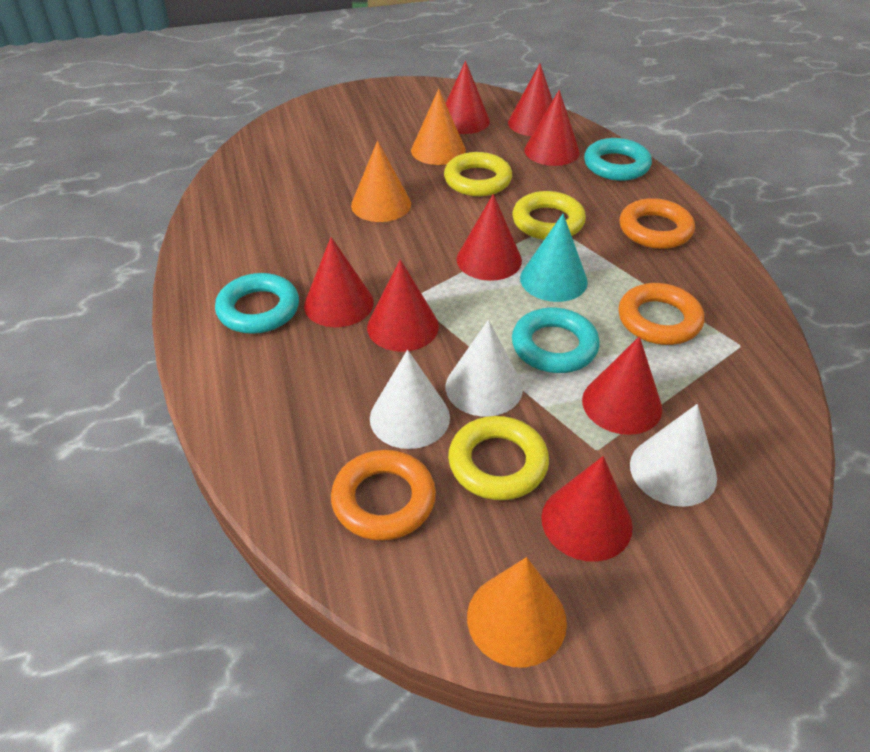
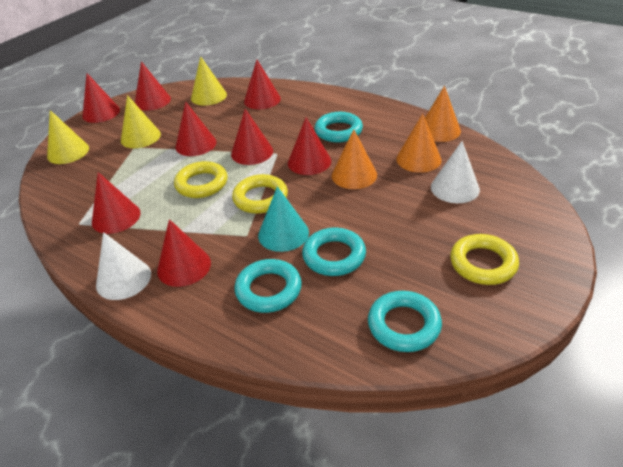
orange ring: 3 -> 0
turquoise ring: 3 -> 4
white cone: 3 -> 2
yellow cone: 0 -> 3

